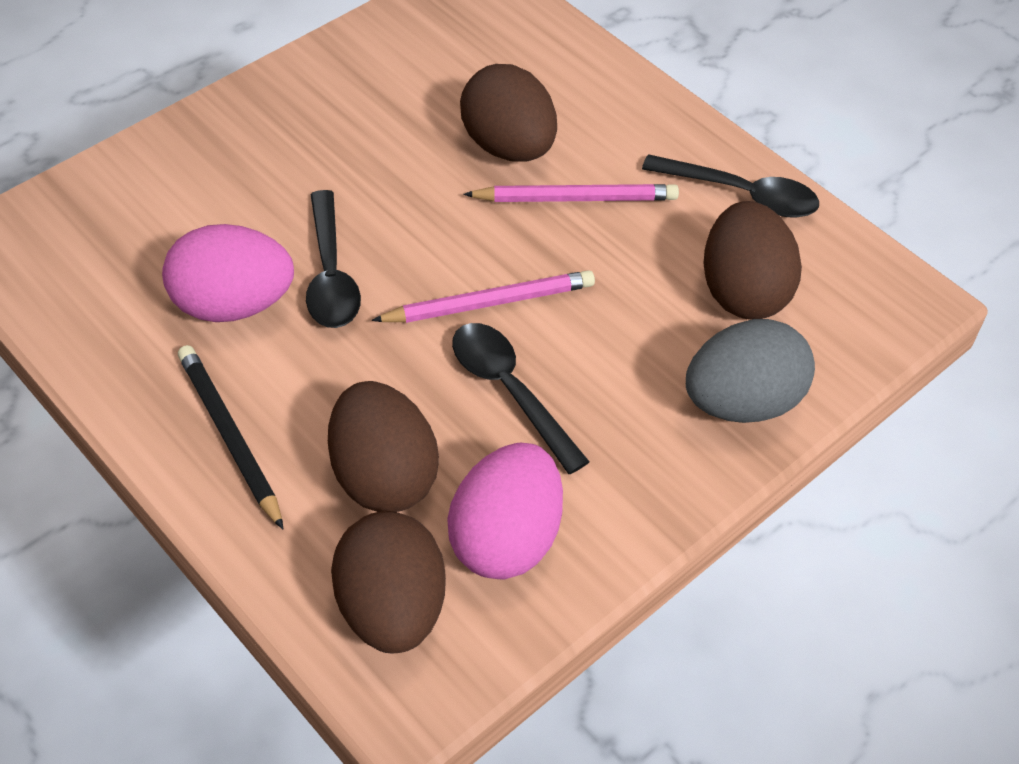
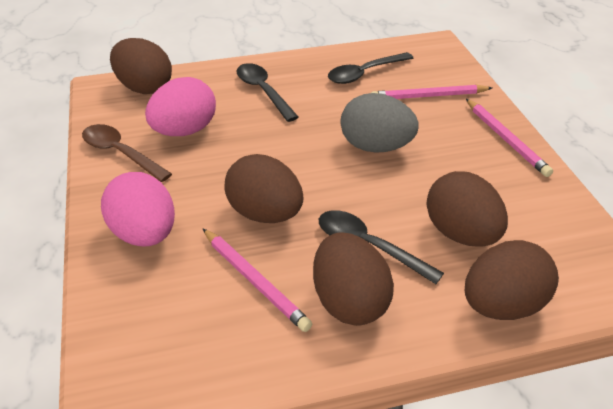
black pencil: 1 -> 0
brown egg: 4 -> 5
brown spoon: 0 -> 1
pink pencil: 2 -> 3

